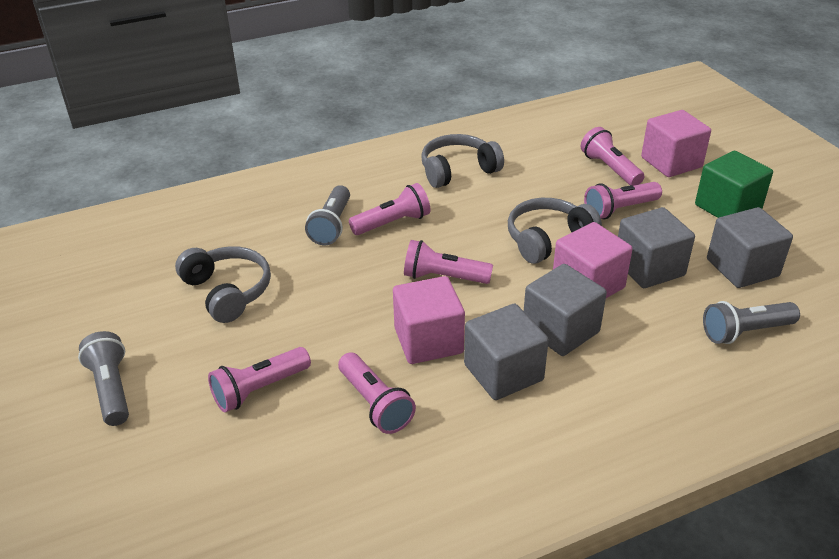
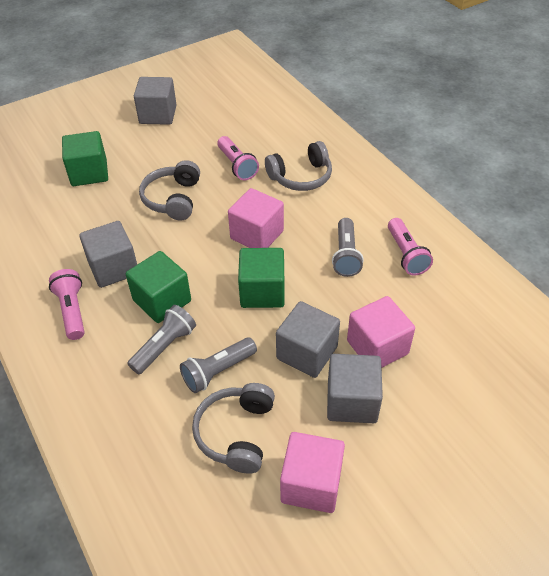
green cube: 1 -> 3
pink flashlight: 6 -> 3

